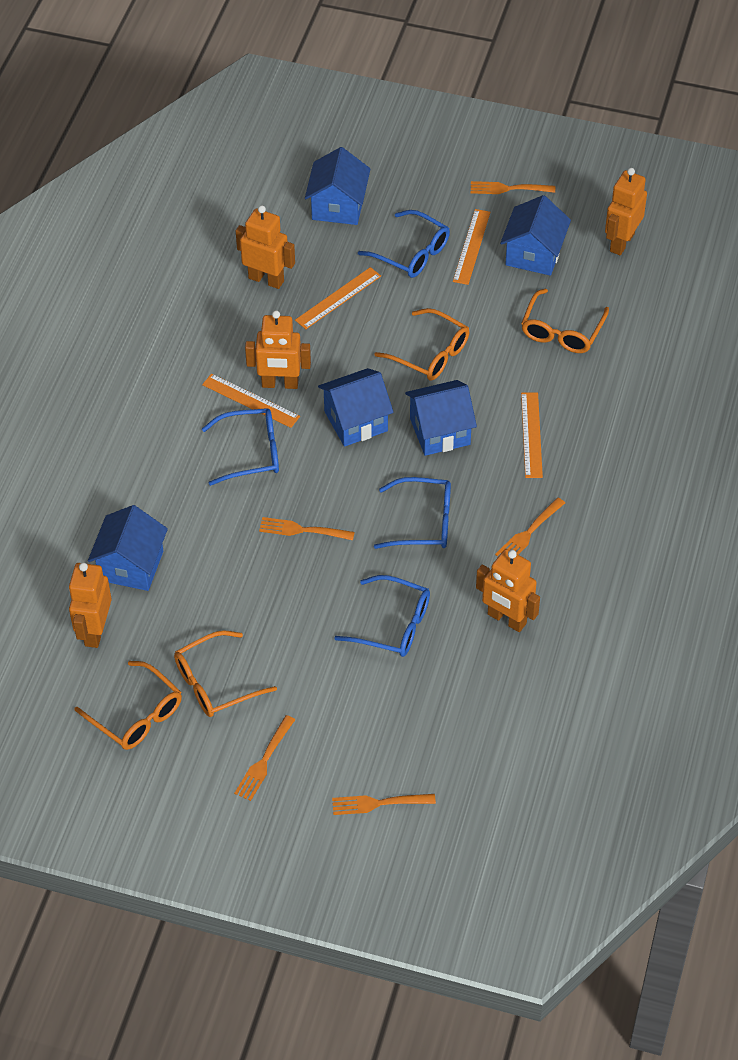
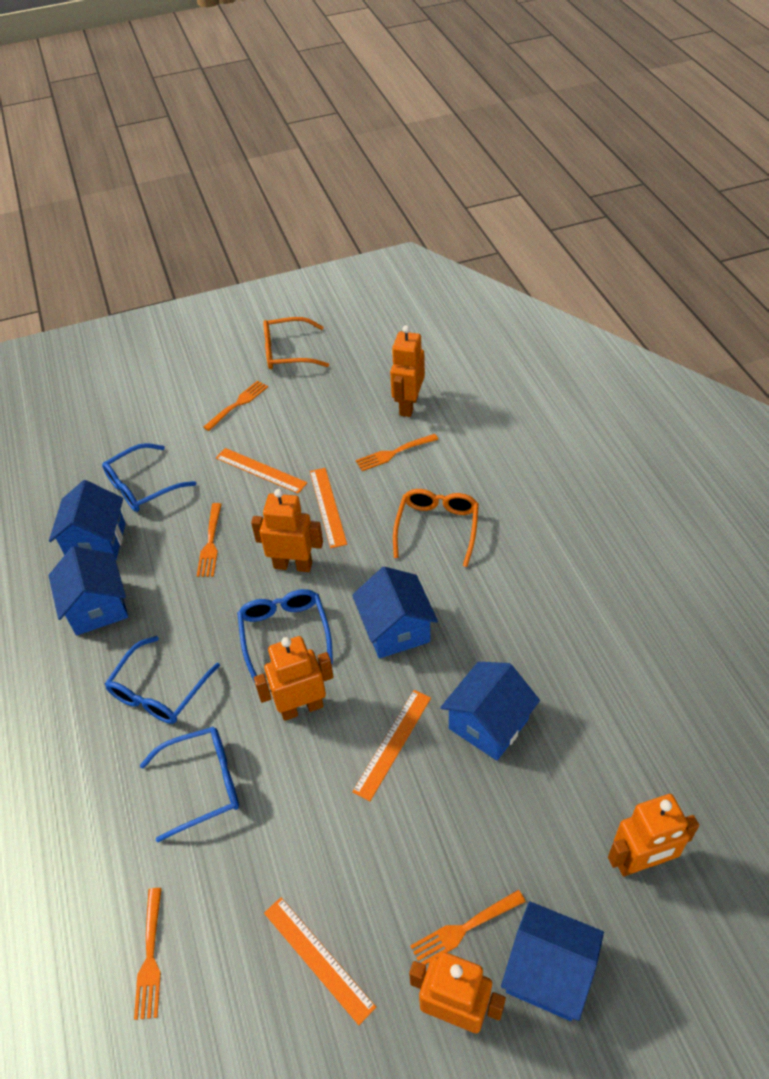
orange glasses: 4 -> 2

